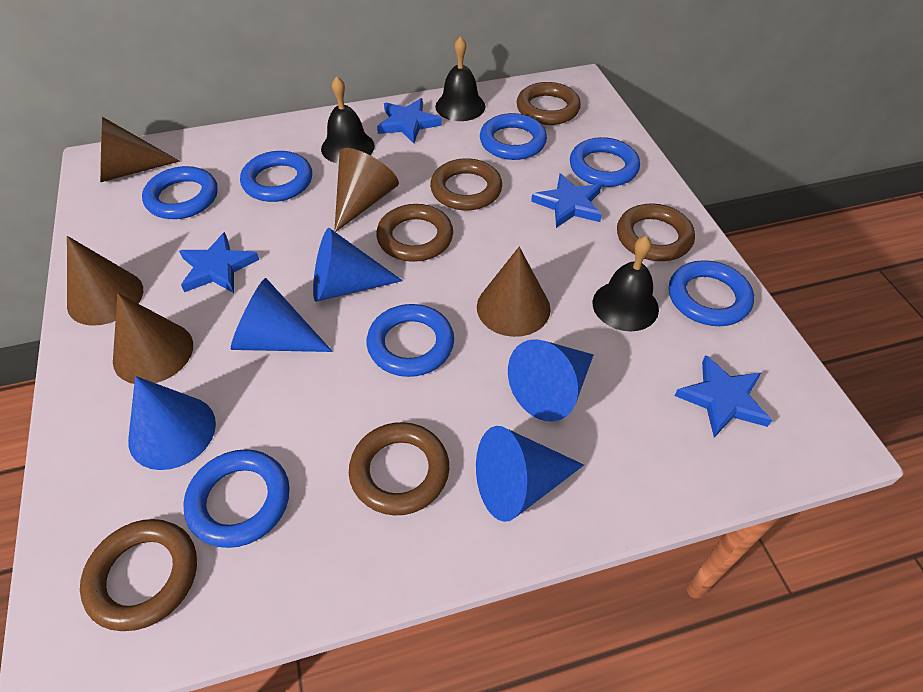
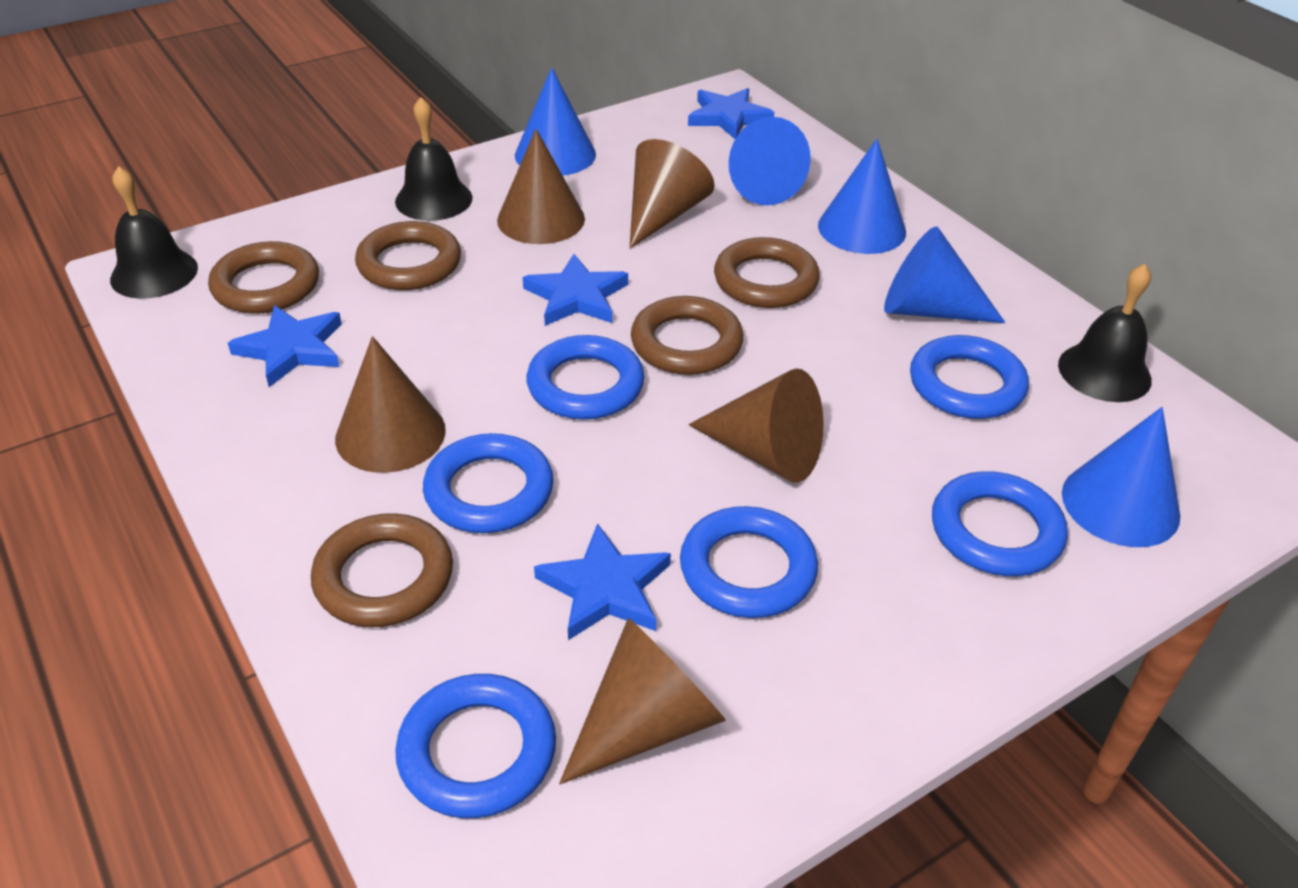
blue ring: 7 -> 6
brown ring: 6 -> 5

